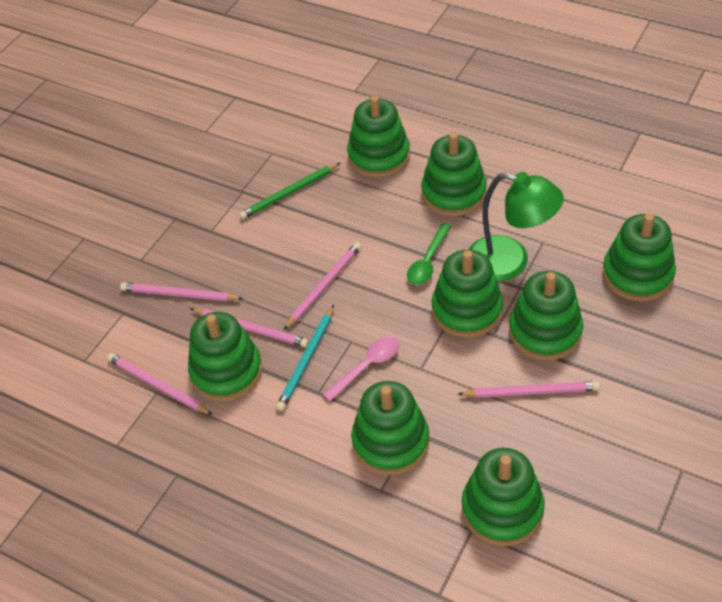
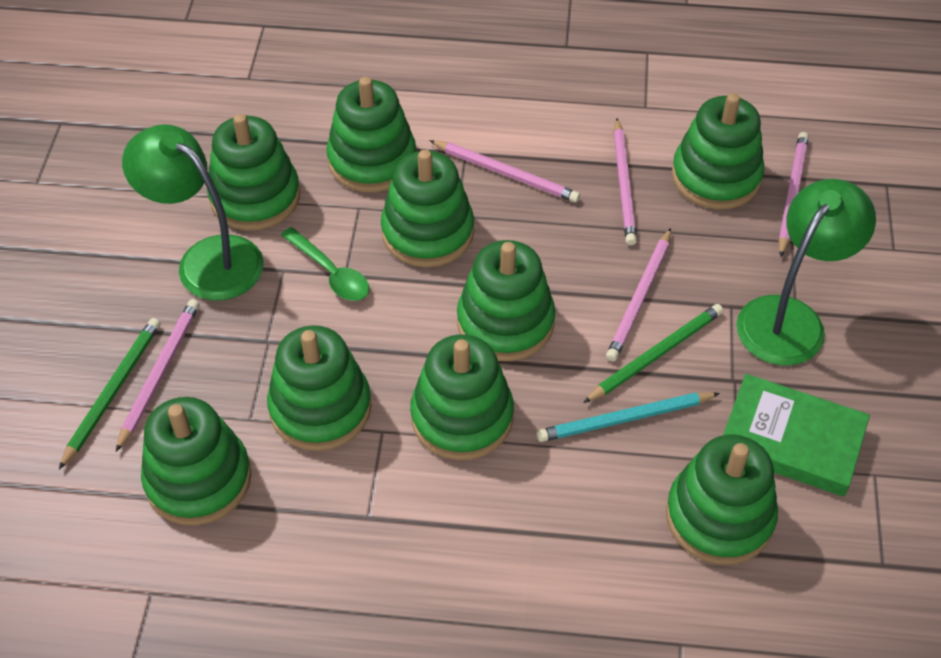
green book: 0 -> 1
green lamp: 1 -> 2
green pencil: 1 -> 2
green stacking toy: 8 -> 9
pink spoon: 1 -> 0

